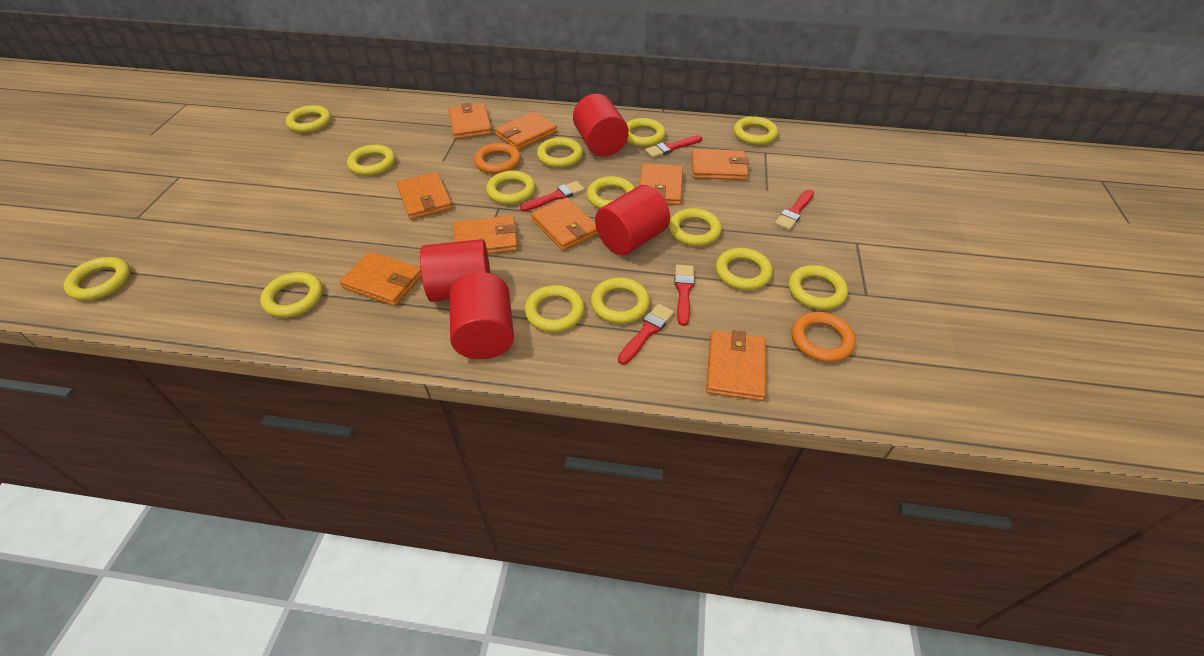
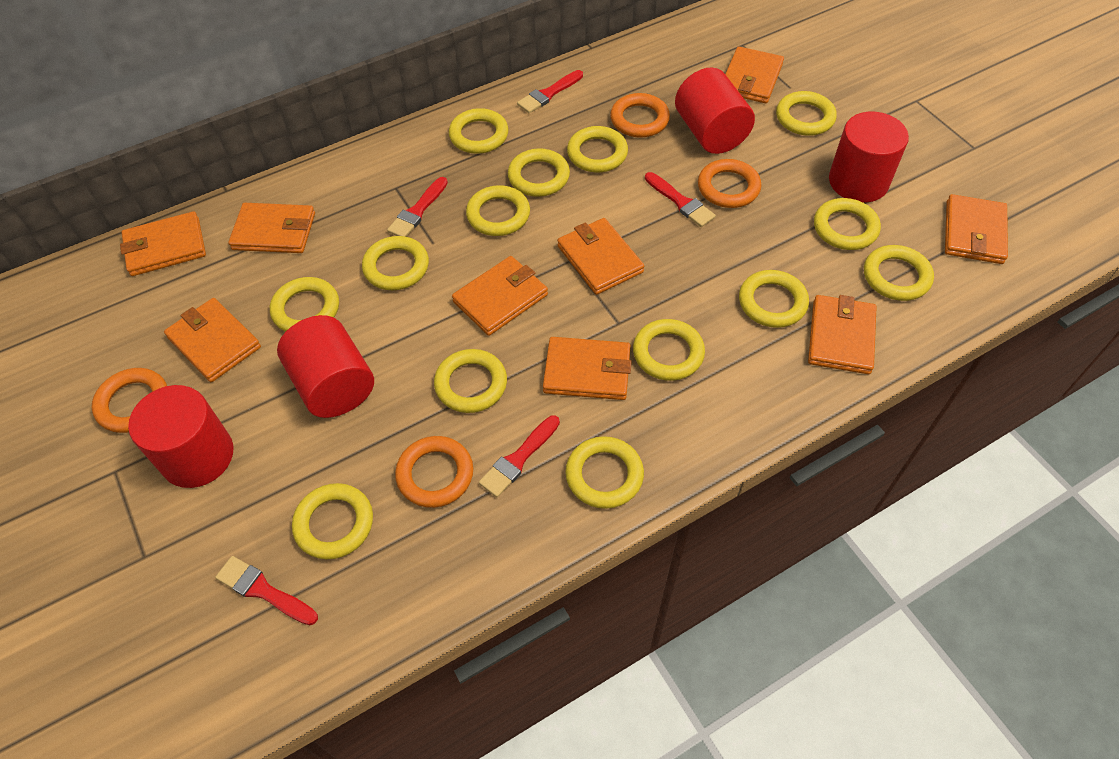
orange ring: 2 -> 4

